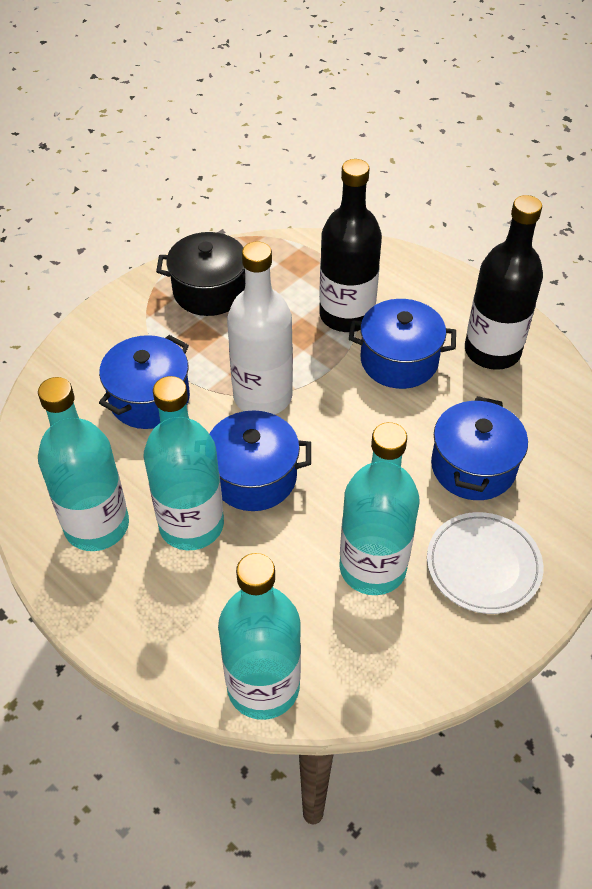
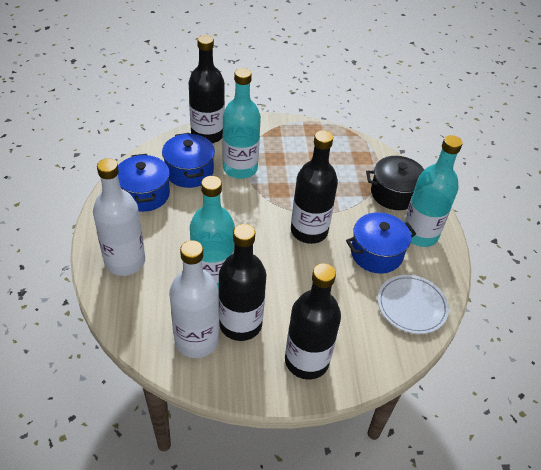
black bottle: 2 -> 4
blue pot: 4 -> 3
turquoise bottle: 4 -> 3
white bottle: 1 -> 2

